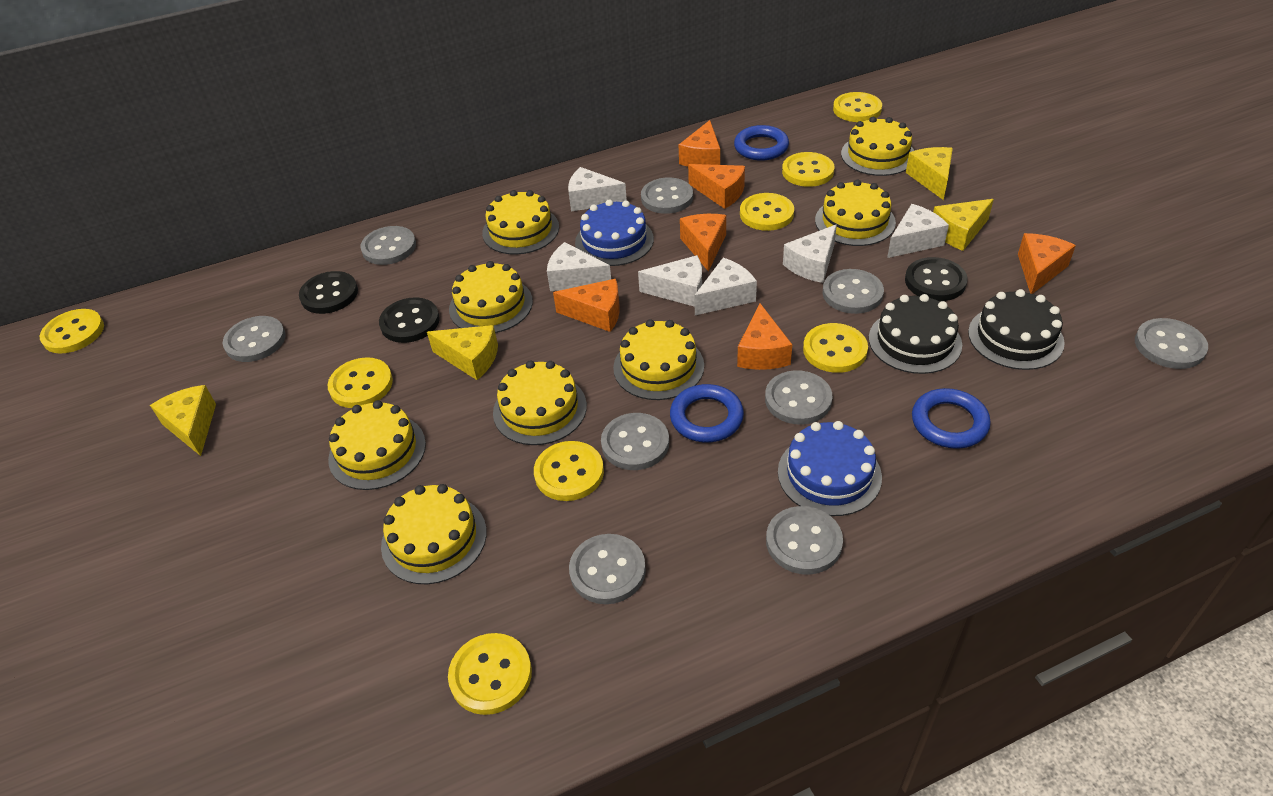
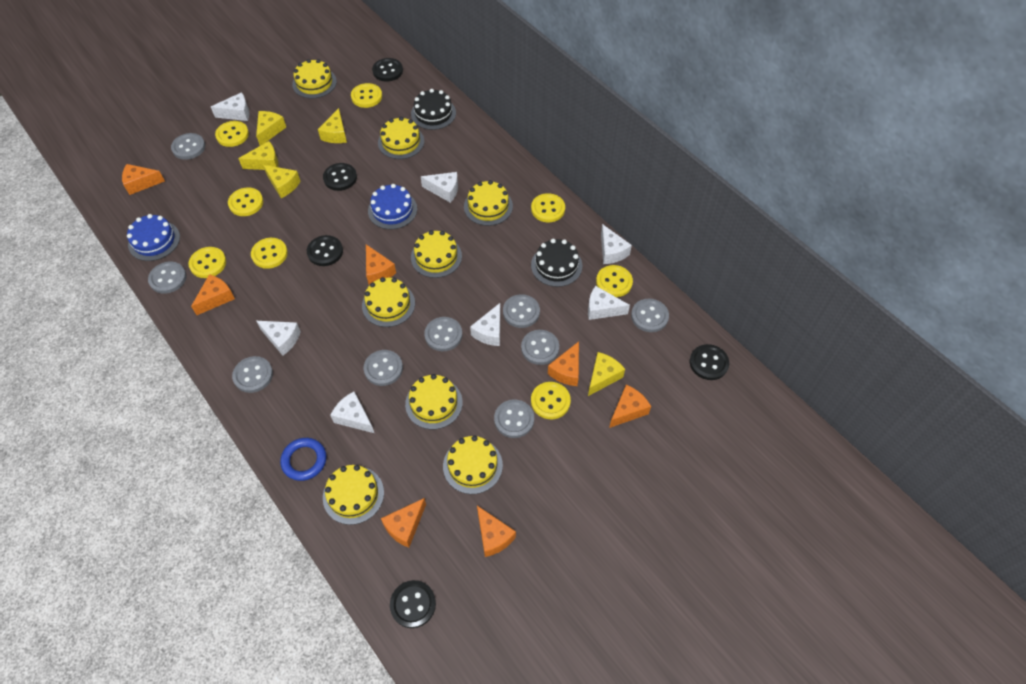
black button: 3 -> 5
blue ring: 3 -> 1
orange cheese: 6 -> 7
white cheese: 6 -> 7
yellow cheese: 4 -> 5

